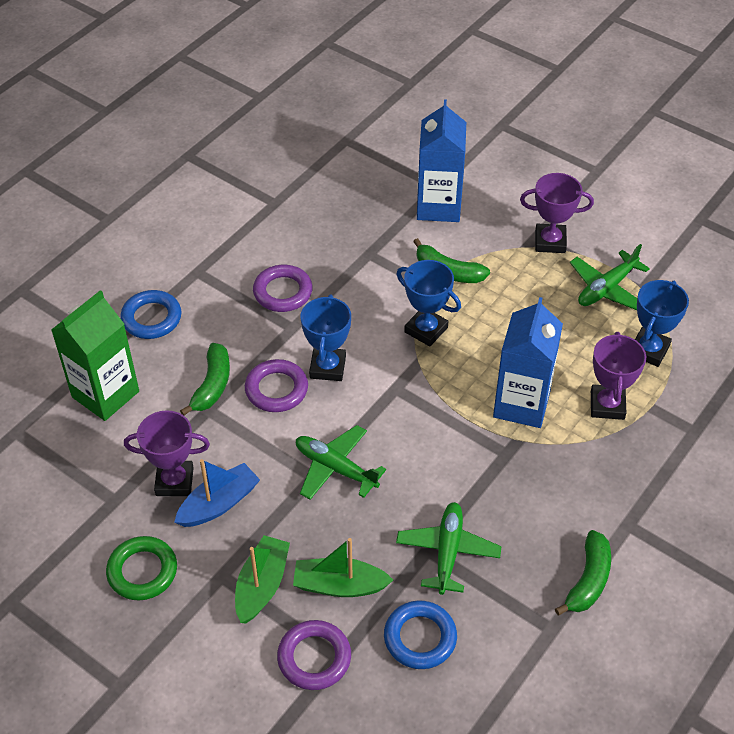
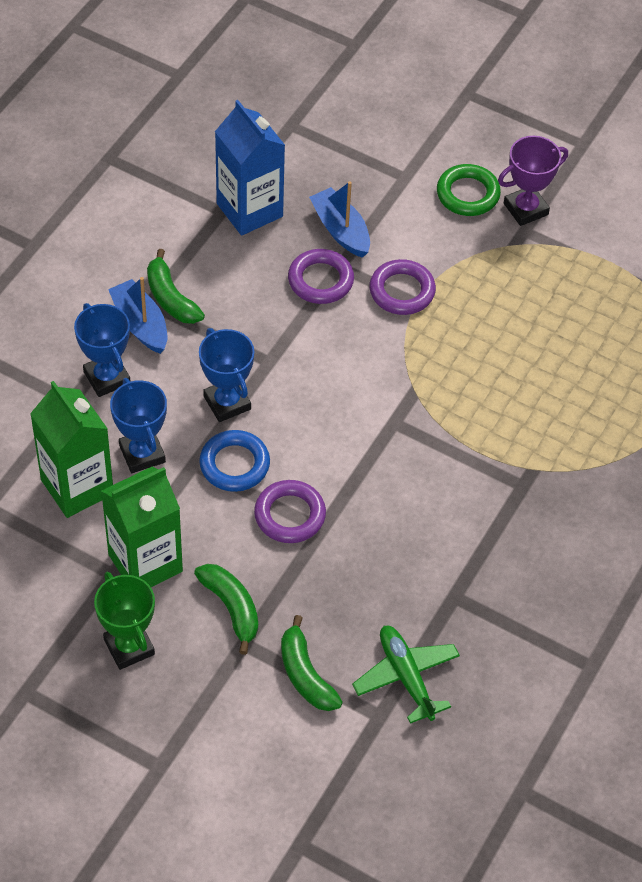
blue boat: 1 -> 2
blue carton: 2 -> 1
blue ring: 2 -> 1
green boat: 2 -> 0
green carton: 1 -> 2
green plane: 3 -> 1
green trophy: 0 -> 1
purple trophy: 3 -> 1

